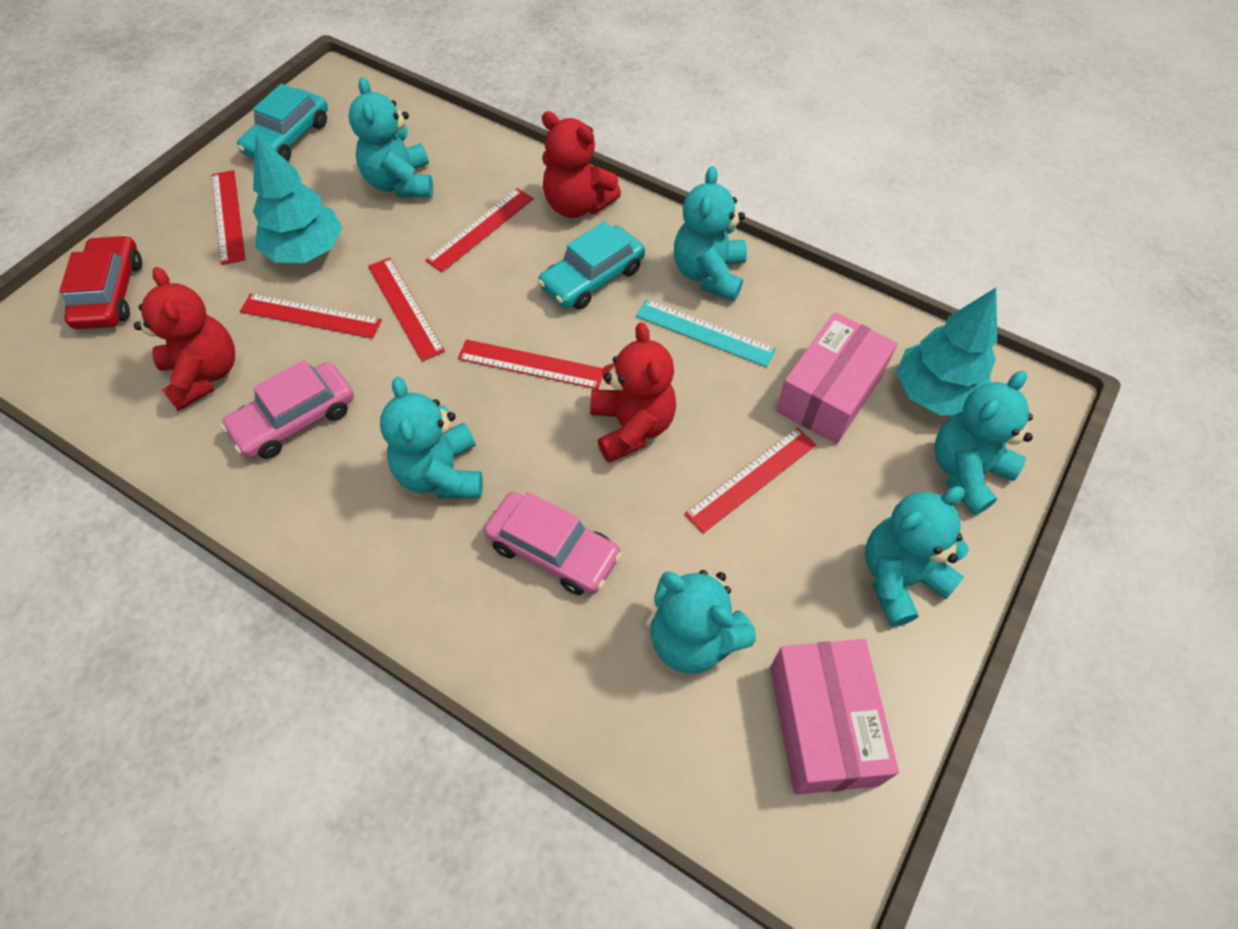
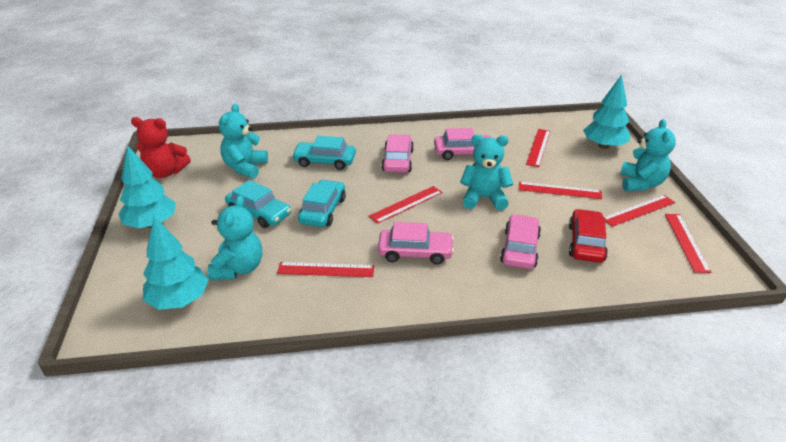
pink box: 2 -> 0
pink car: 2 -> 4
red teddy bear: 3 -> 1
turquoise car: 2 -> 3
turquoise ruler: 1 -> 0
turquoise teddy bear: 6 -> 4
turquoise tree: 2 -> 3

